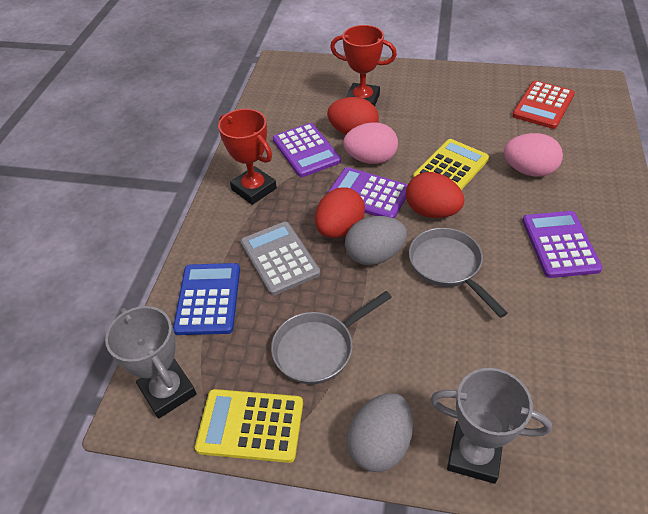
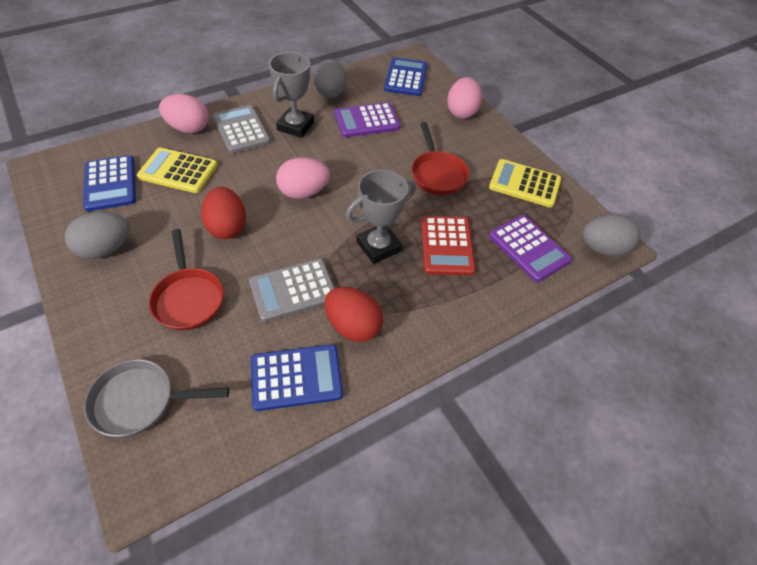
blue calculator: 1 -> 3
grey calculator: 1 -> 2
grey egg: 2 -> 3
grey pan: 2 -> 1
pink egg: 2 -> 3
purple calculator: 3 -> 2
red egg: 3 -> 2
red pan: 0 -> 2
red trophy: 2 -> 0

